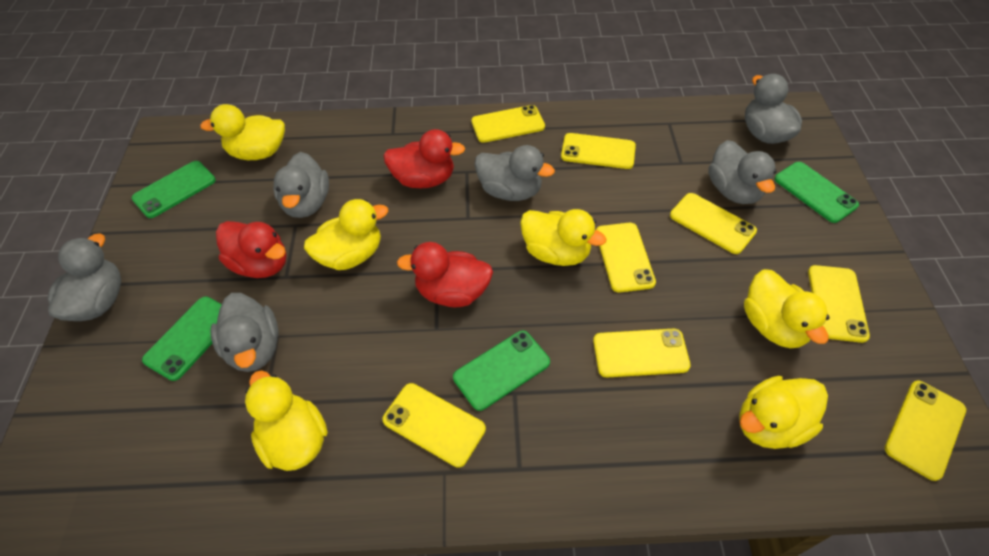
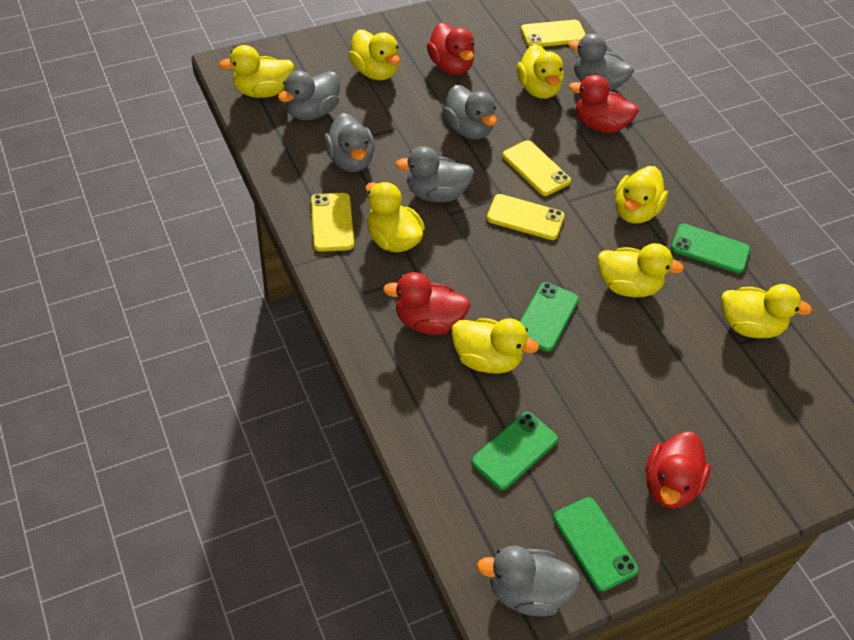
red duck: 3 -> 4
yellow duck: 6 -> 8
yellow phone: 8 -> 4

